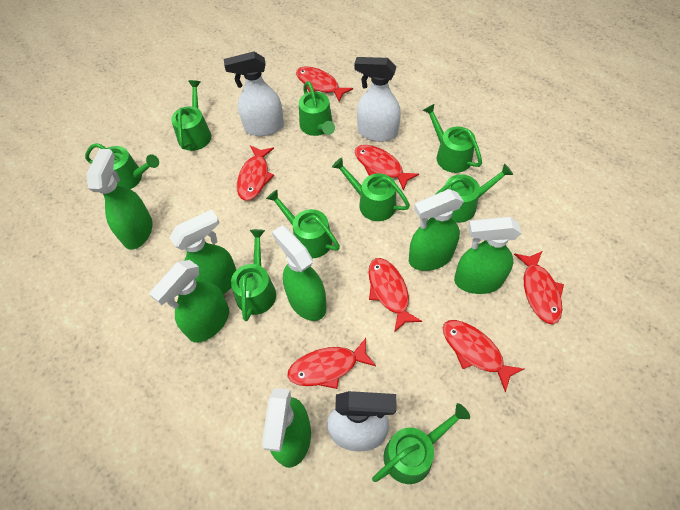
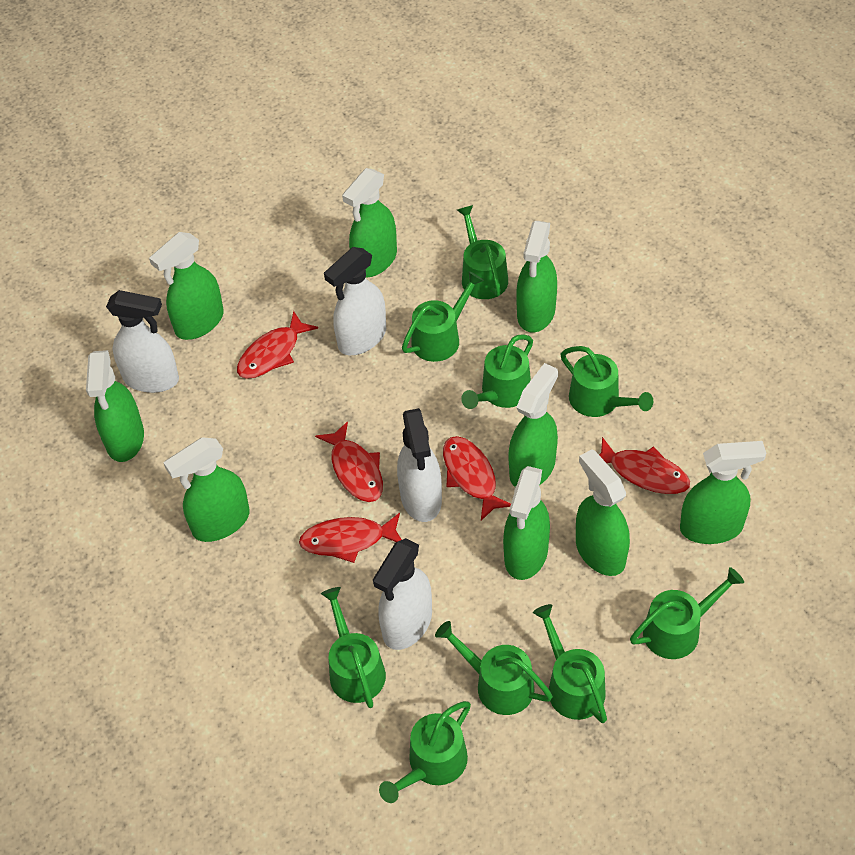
green spray bottle: 7 -> 9
red fish: 7 -> 5
white spray bottle: 3 -> 4

